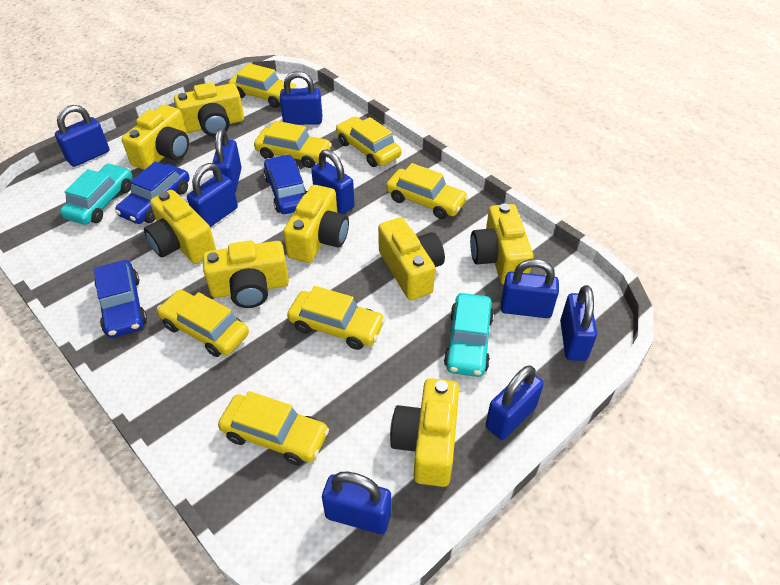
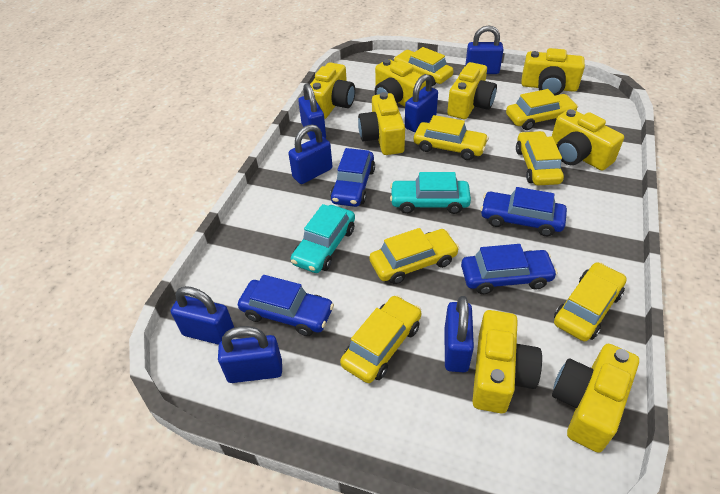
blue car: 3 -> 4
blue padlock: 9 -> 7

